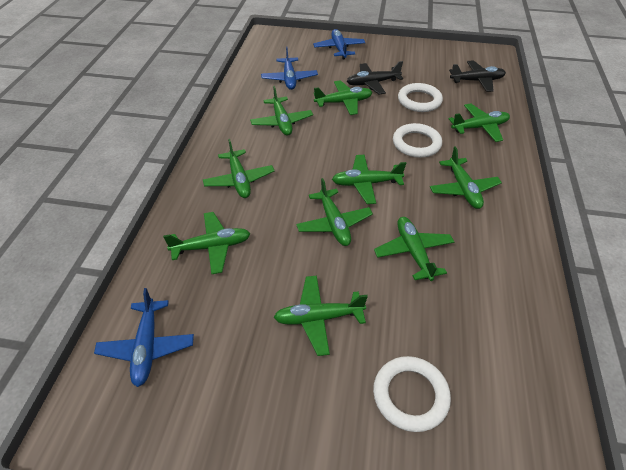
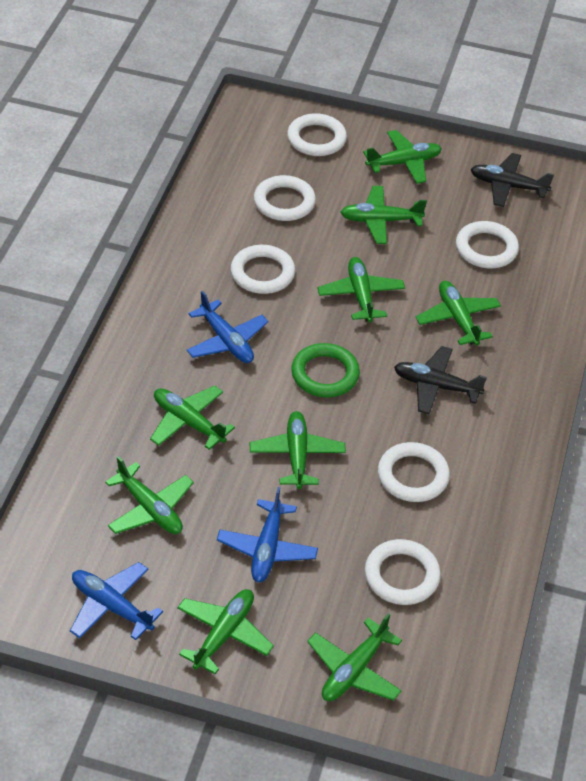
green plane: 10 -> 9
green ring: 0 -> 1
white ring: 3 -> 6

